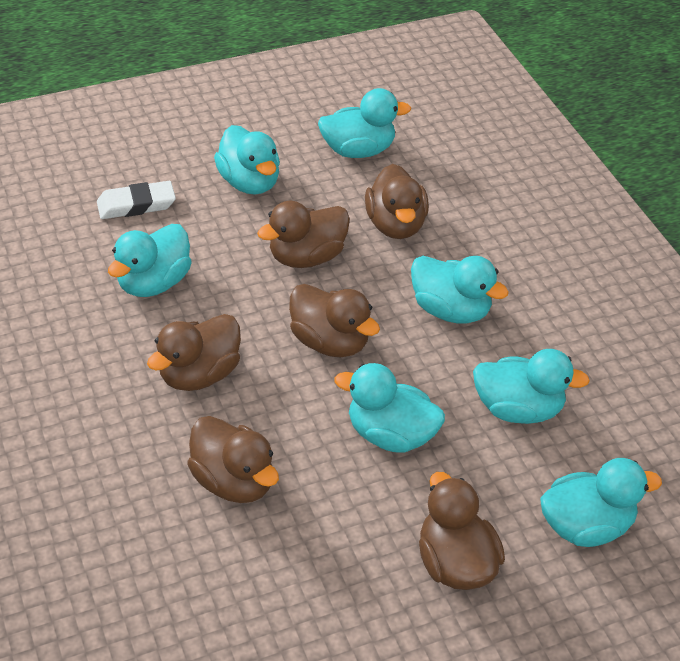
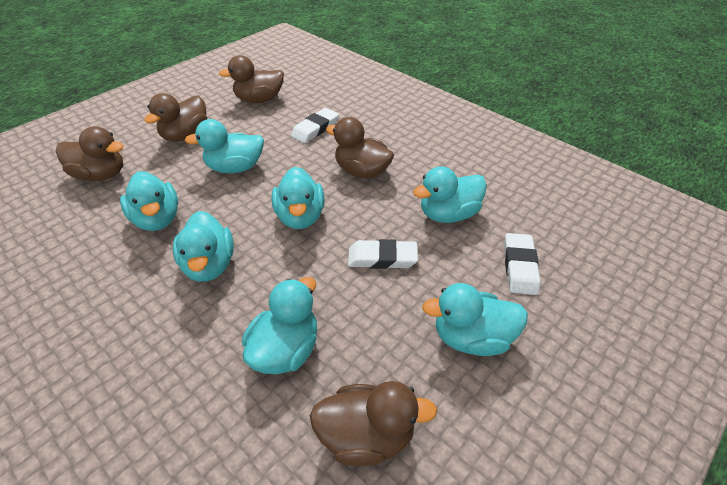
brown duck: 6 -> 5
white eraser: 1 -> 3

